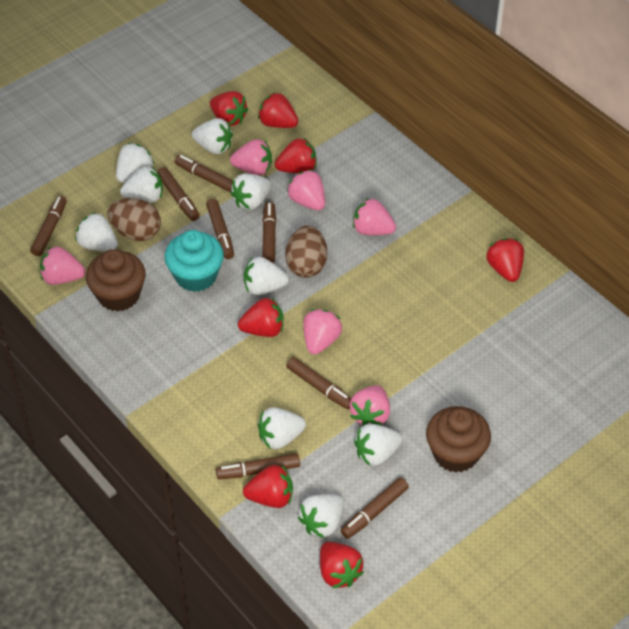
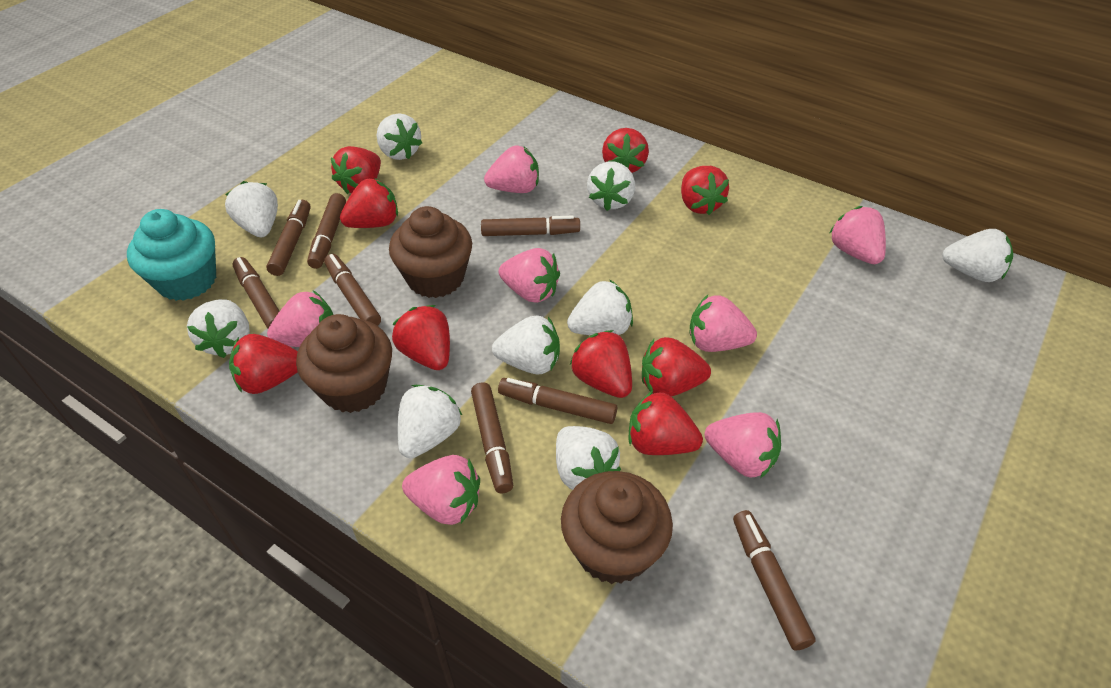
brown cupcake: 2 -> 3
brown egg: 2 -> 0
pink strawberry: 6 -> 7
red strawberry: 7 -> 9

